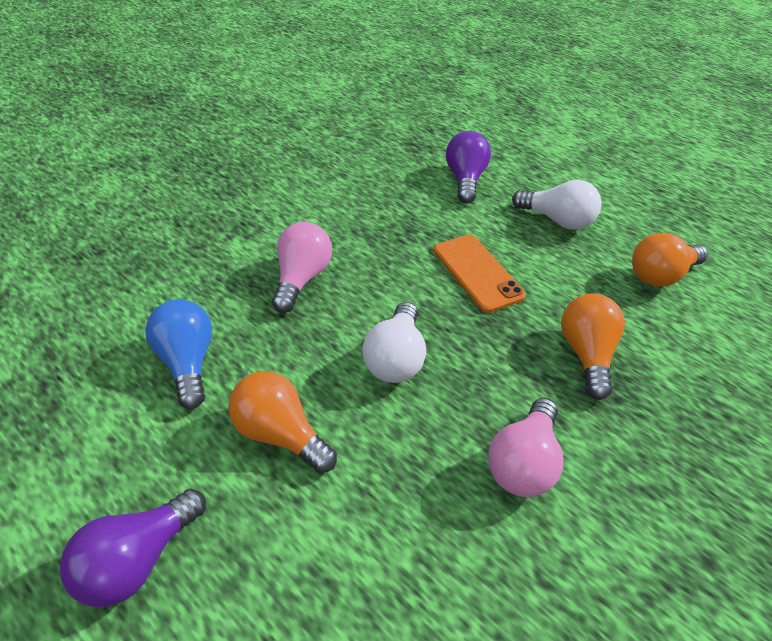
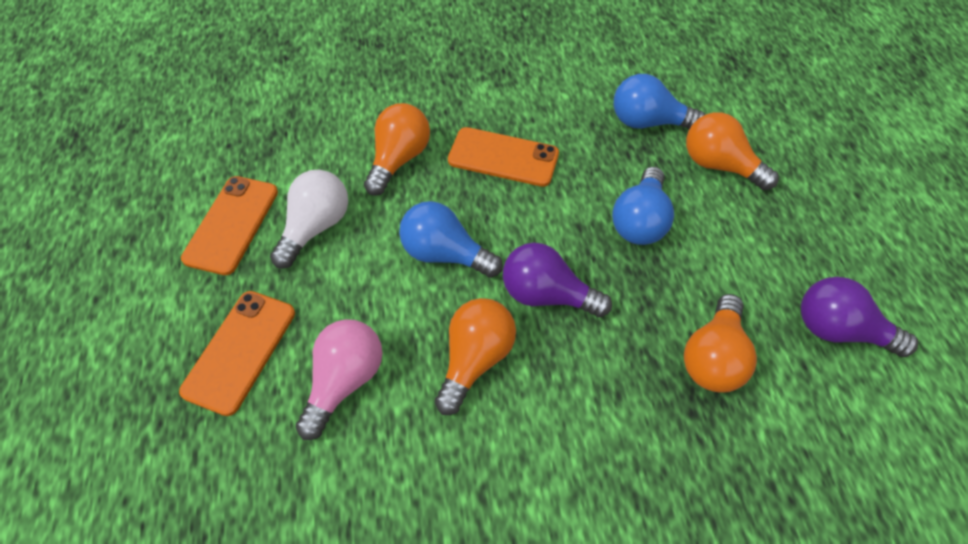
blue light bulb: 1 -> 3
orange light bulb: 3 -> 4
orange phone: 1 -> 3
pink light bulb: 2 -> 1
white light bulb: 2 -> 1

